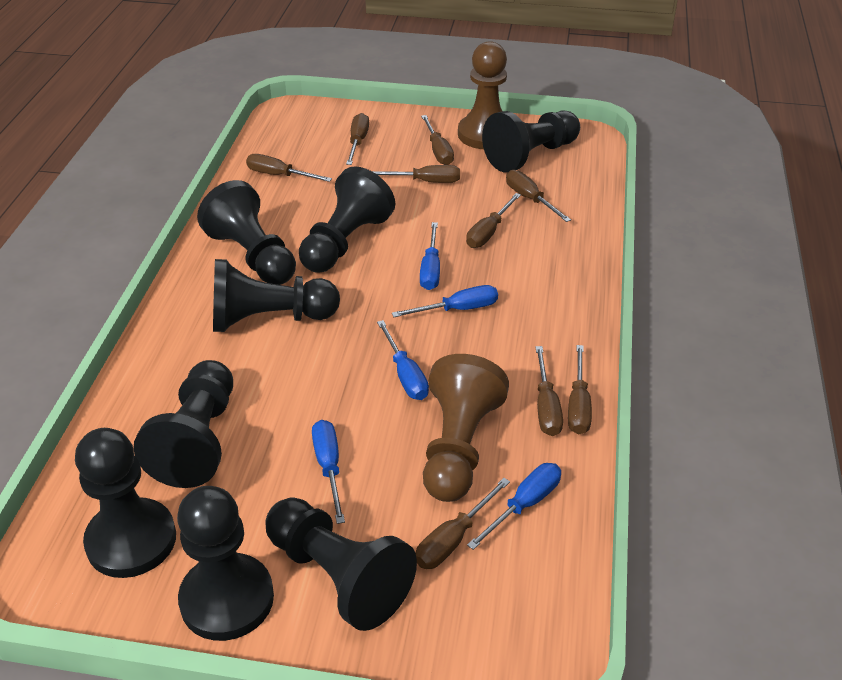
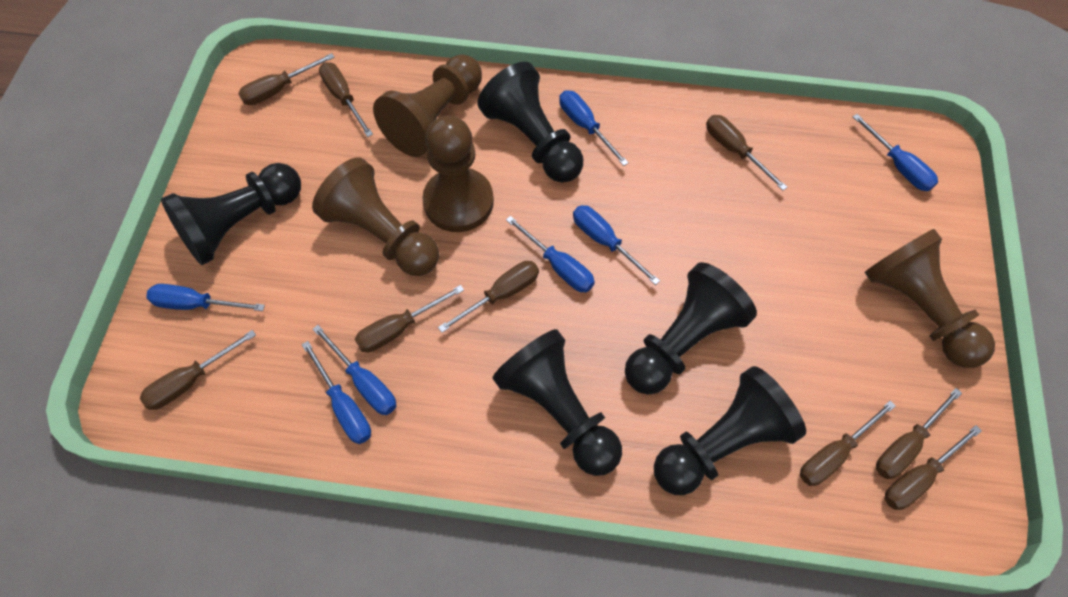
black pawn: 8 -> 5
blue screwdriver: 5 -> 7
brown pawn: 2 -> 4

